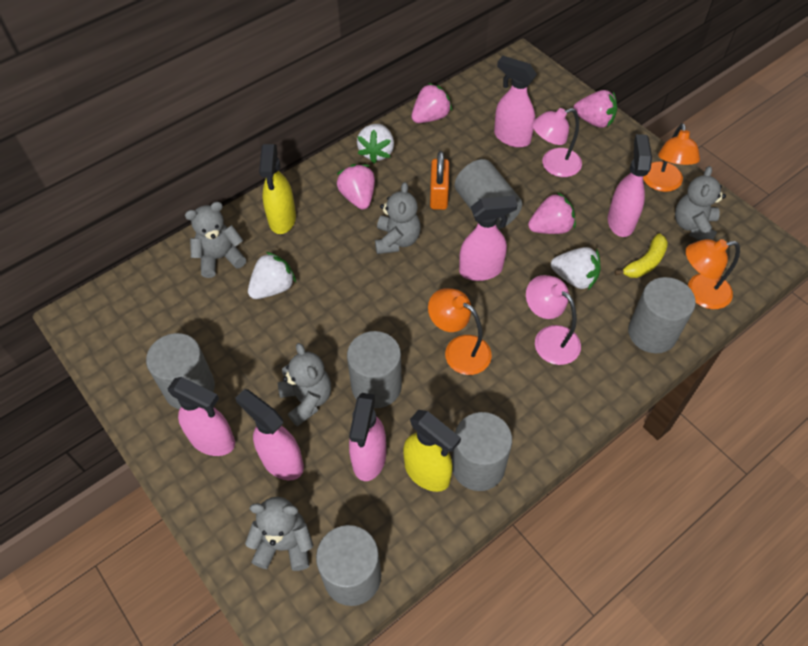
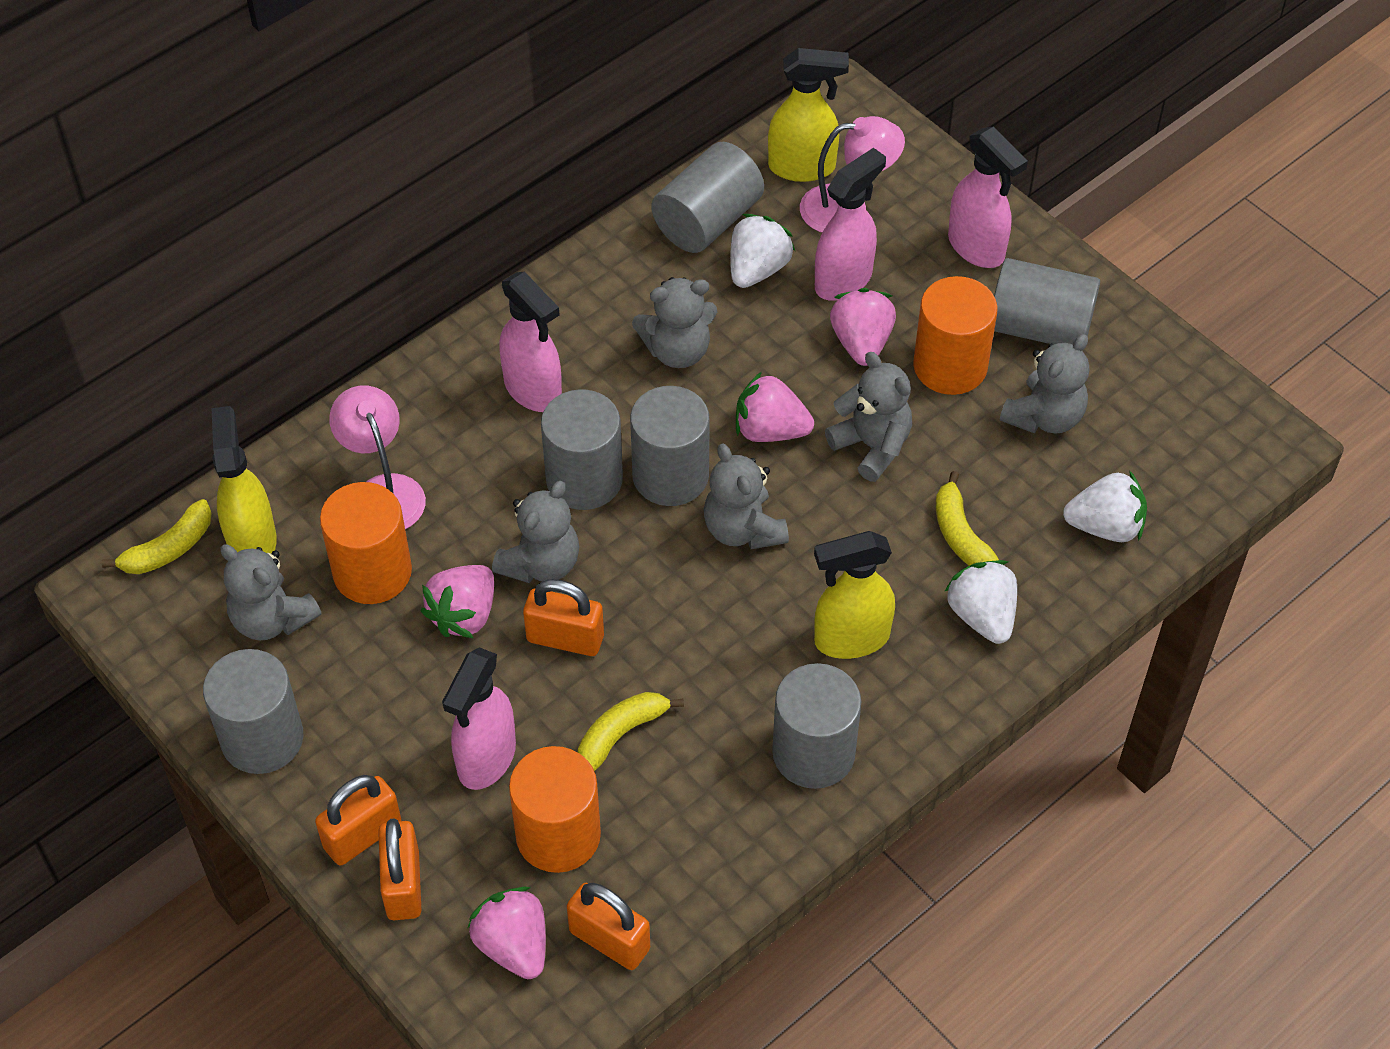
grey teddy bear: 5 -> 6
orange cylinder: 0 -> 3
orange lamp: 3 -> 0
orange padlock: 1 -> 4
pink spray bottle: 6 -> 4
yellow banana: 1 -> 3
yellow spray bottle: 2 -> 3

